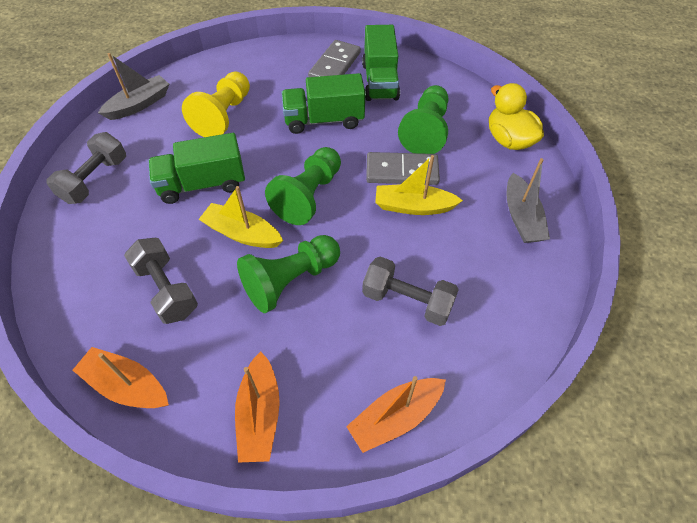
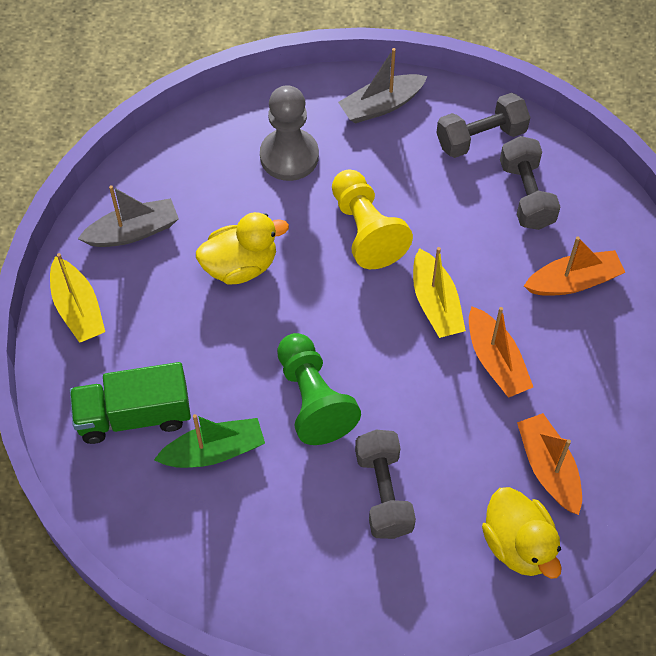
green boat: 0 -> 1
green pawn: 3 -> 1
green truck: 3 -> 1
grey domino: 2 -> 0
grey pawn: 0 -> 1
yellow duck: 1 -> 2

